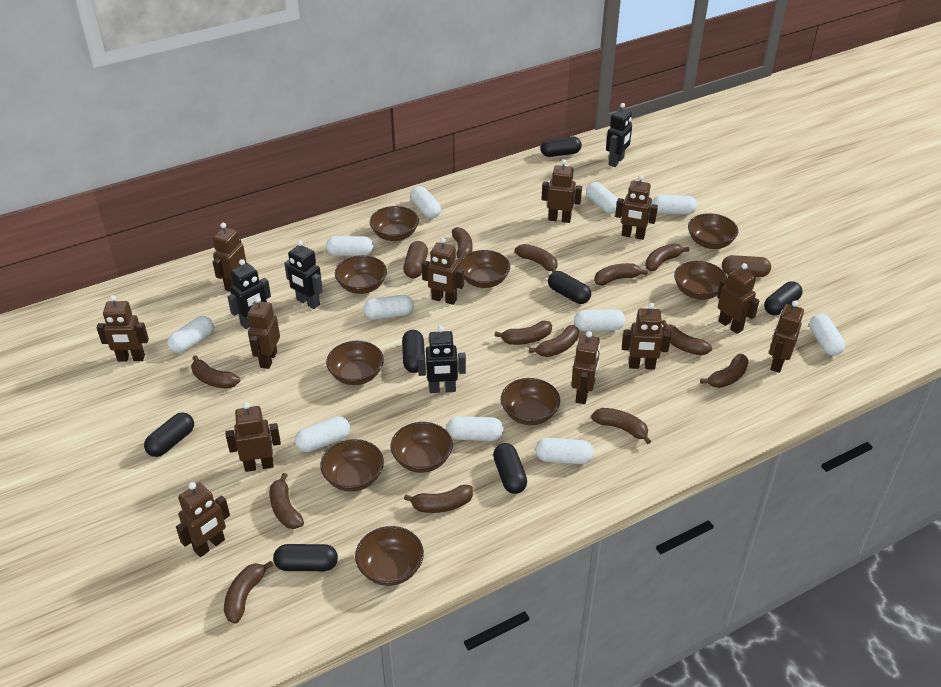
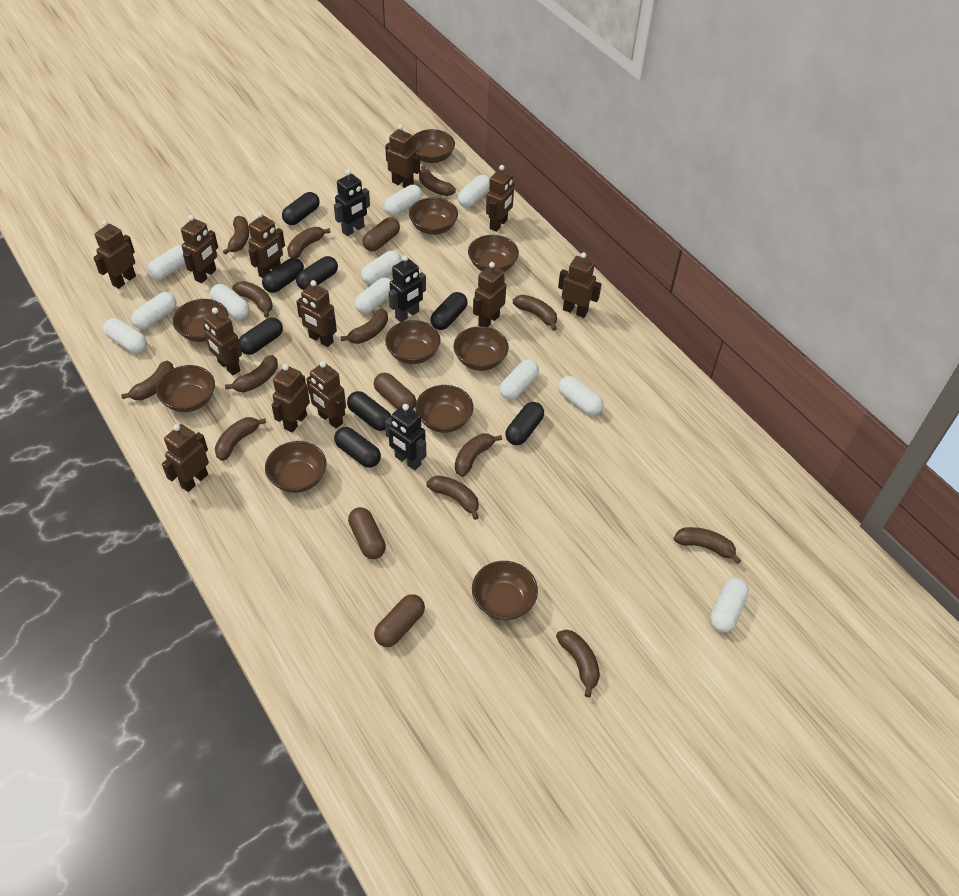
black capsule: 7 -> 8
black robot: 4 -> 3
brown capsule: 2 -> 4

